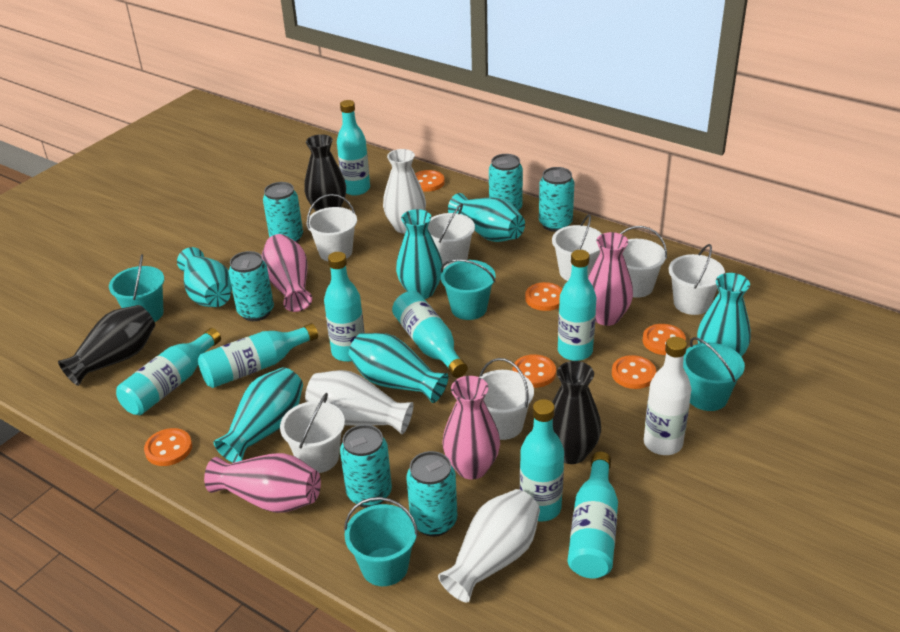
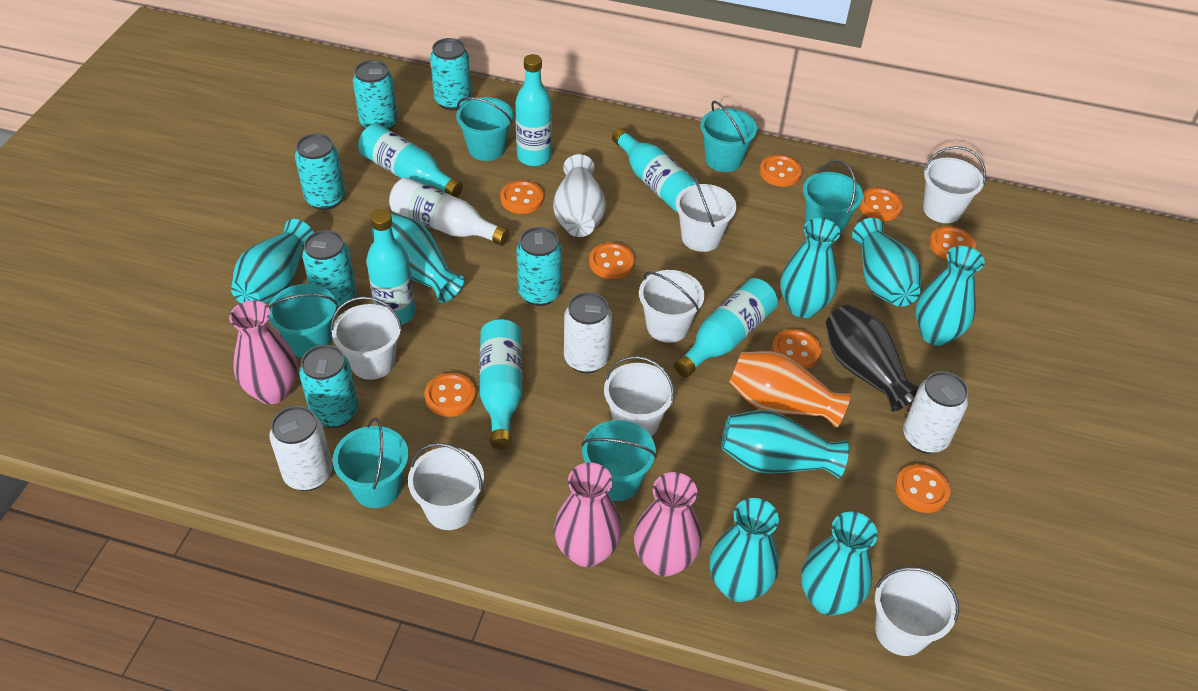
black vase: 3 -> 1
orange button: 6 -> 8
orange vase: 0 -> 1
pink vase: 4 -> 3
turquoise bottle: 8 -> 6
turquoise bucket: 4 -> 6
turquoise vase: 6 -> 8
white can: 0 -> 3
white vase: 3 -> 1

